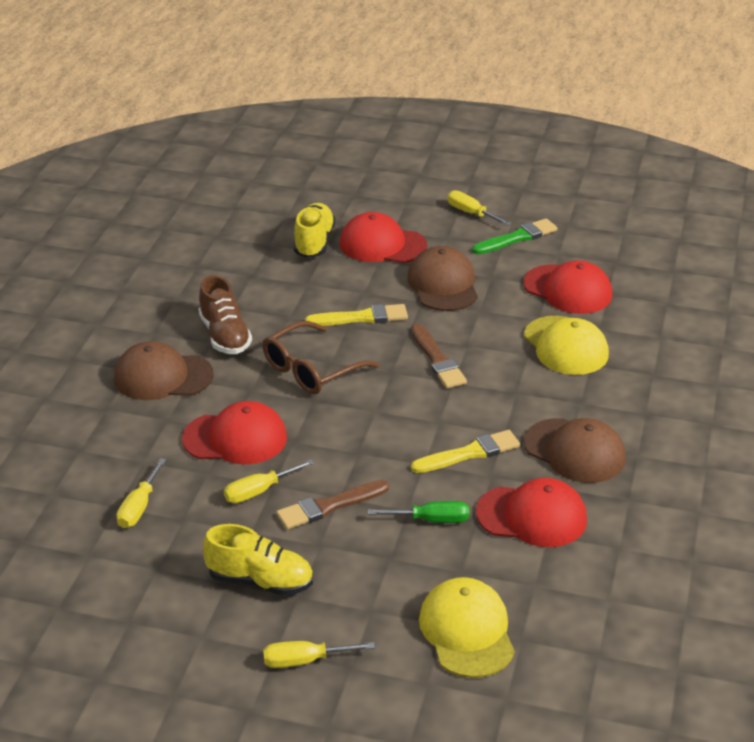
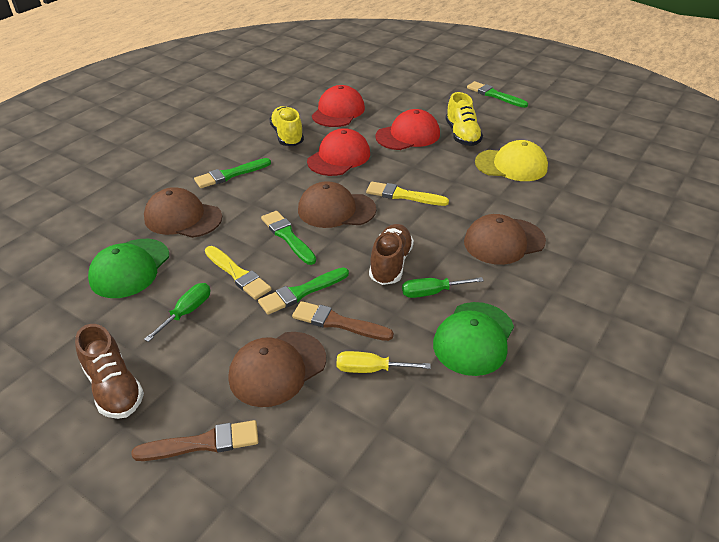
brown cap: 3 -> 4
brown glasses: 1 -> 0
brown shoe: 1 -> 2
green brush: 1 -> 4
green cap: 0 -> 2
green screwdriver: 1 -> 2
red cap: 4 -> 3
yellow cap: 2 -> 1
yellow screwdriver: 4 -> 1

